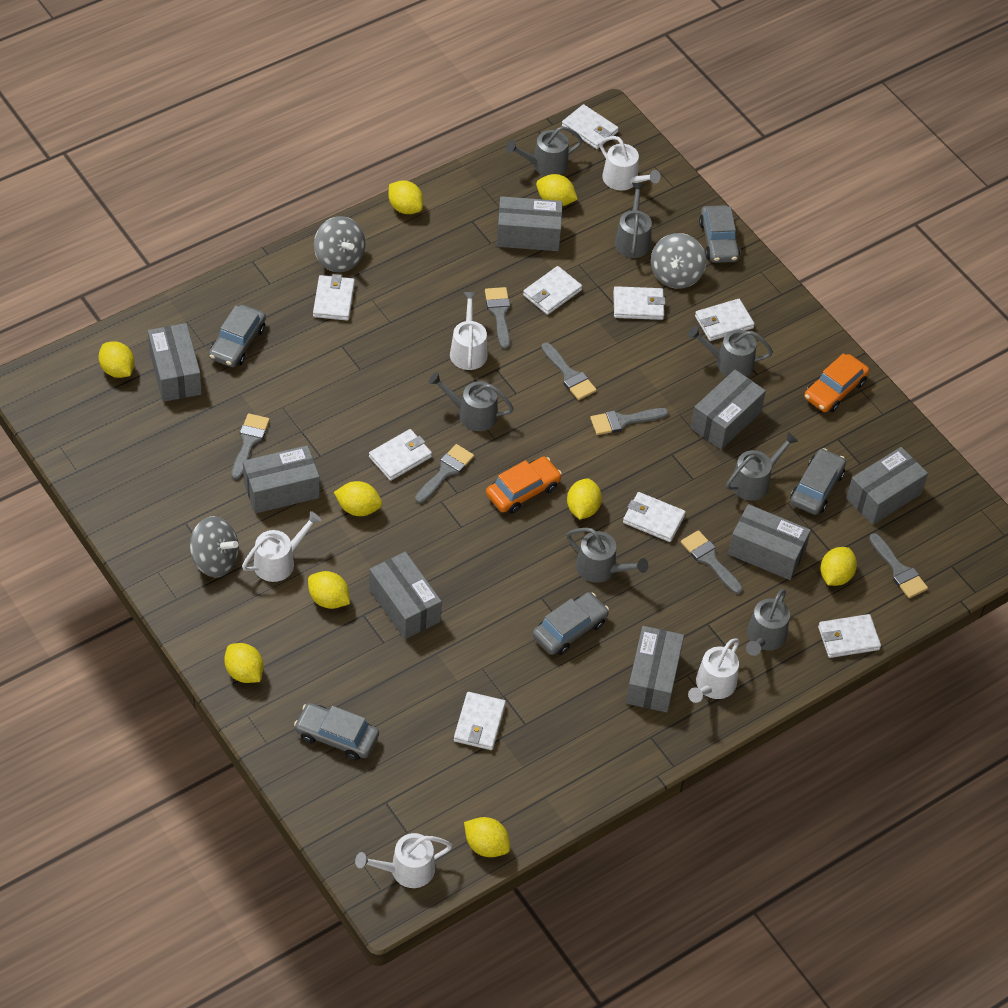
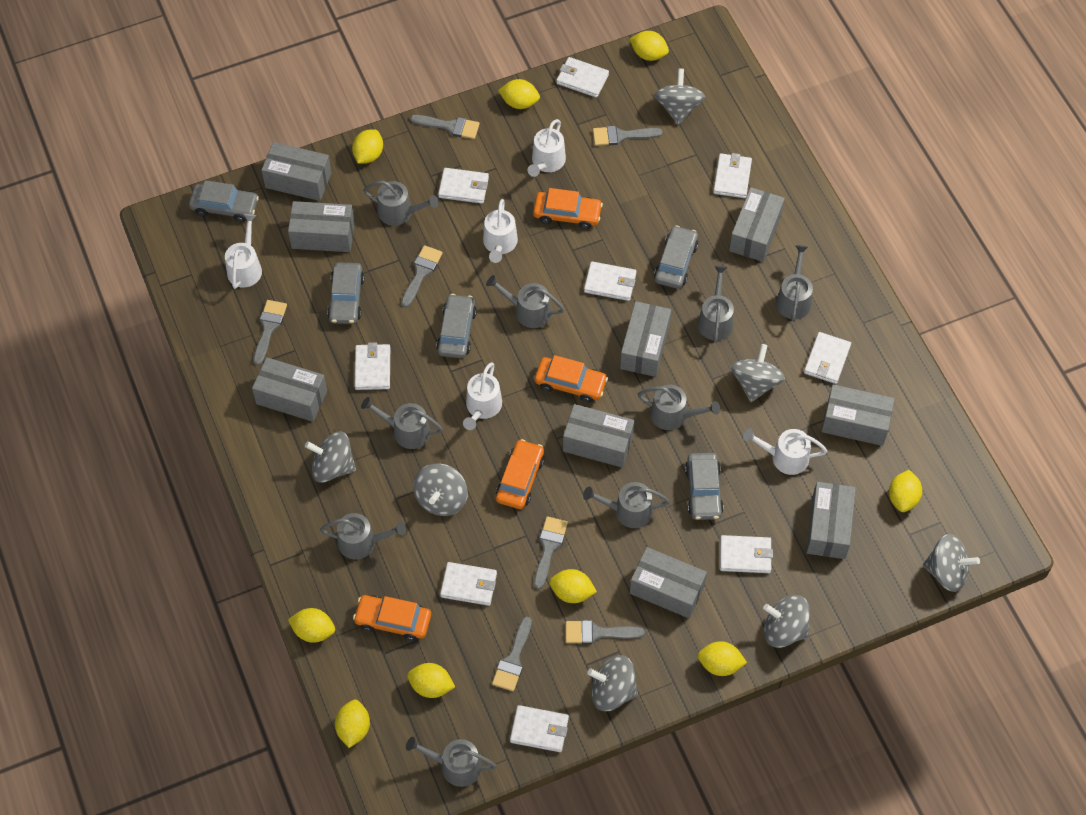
grey box: 8 -> 9
grey spinning top: 3 -> 7
grey watering can: 7 -> 9
orange car: 2 -> 4

